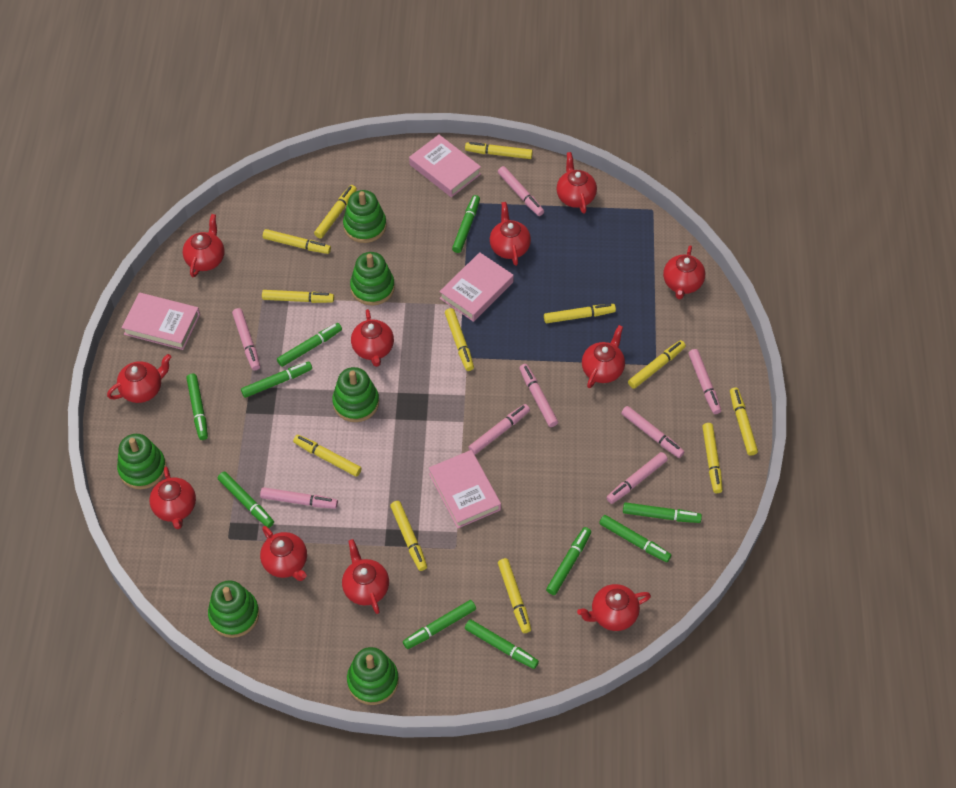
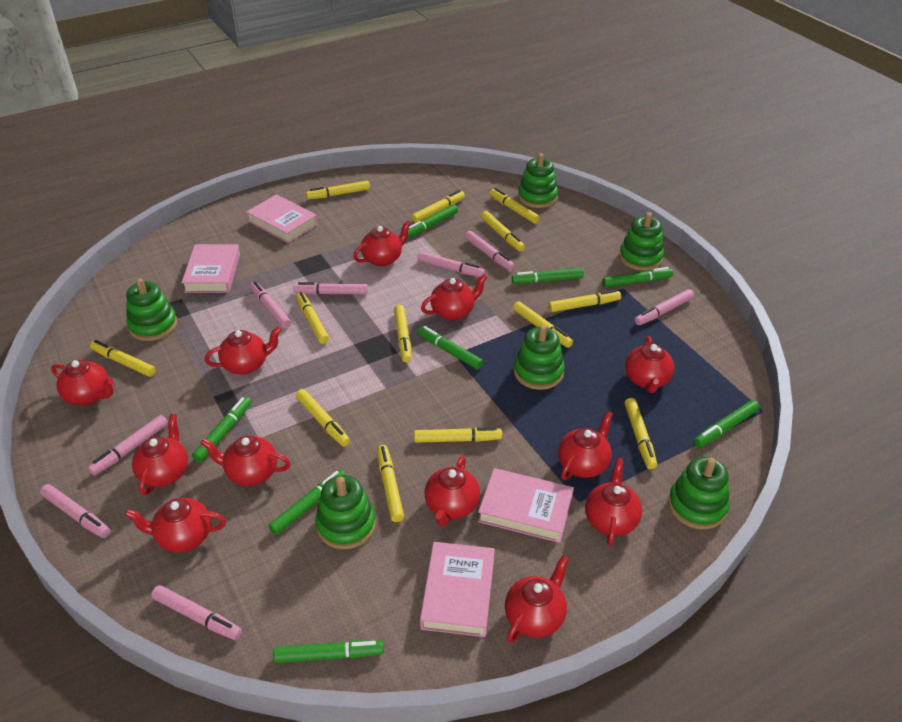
green marker: 10 -> 8
red teapot: 11 -> 12
yellow marker: 12 -> 13

